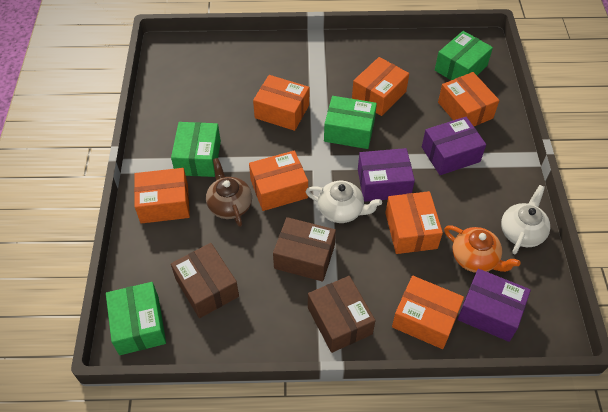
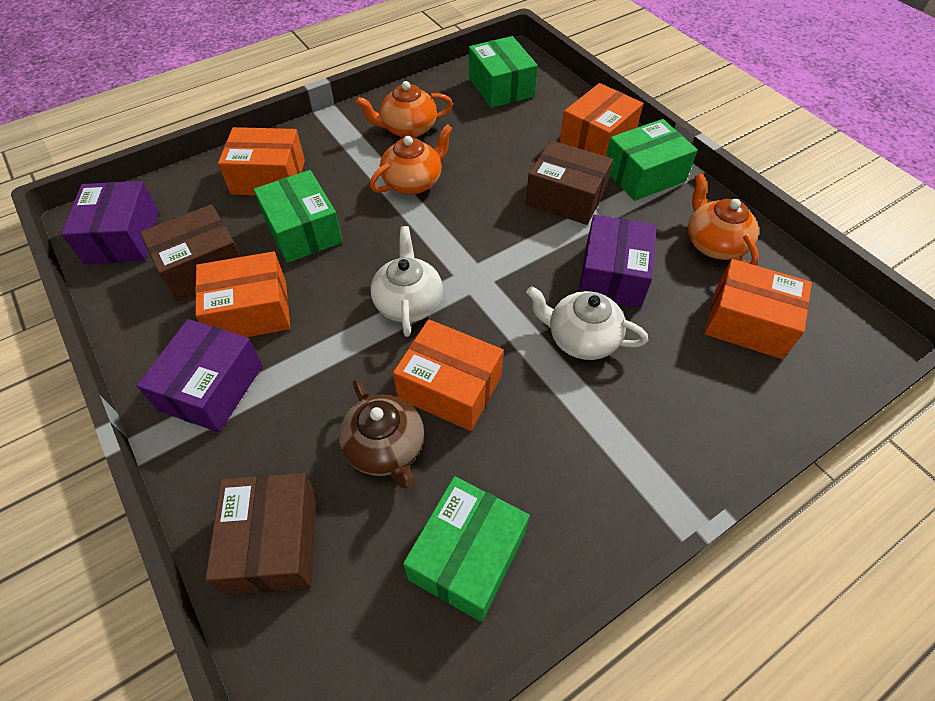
orange box: 7 -> 5
orange teapot: 1 -> 3

